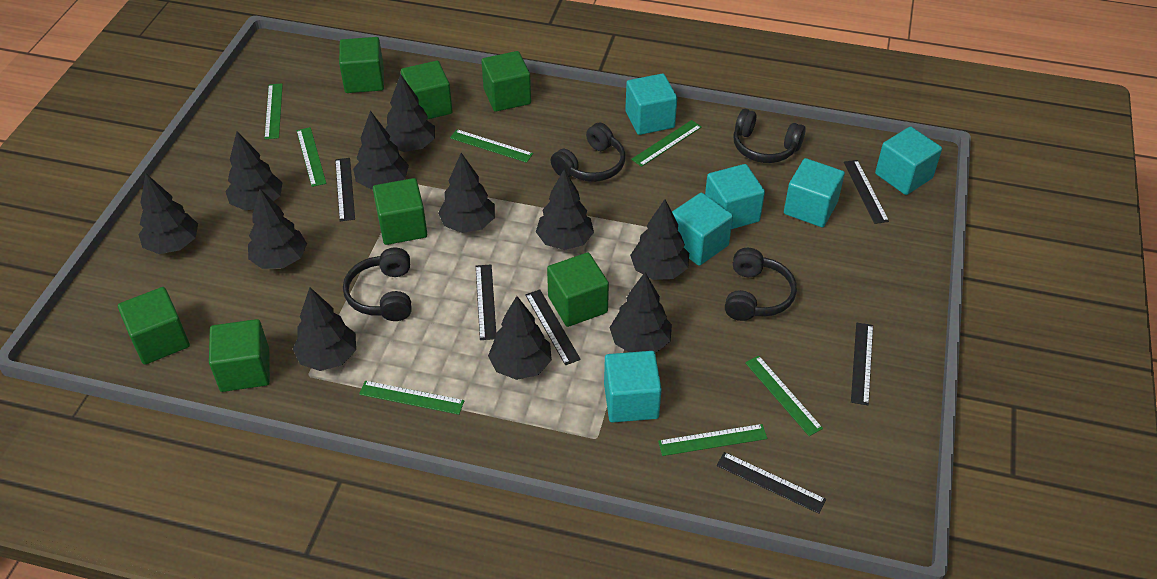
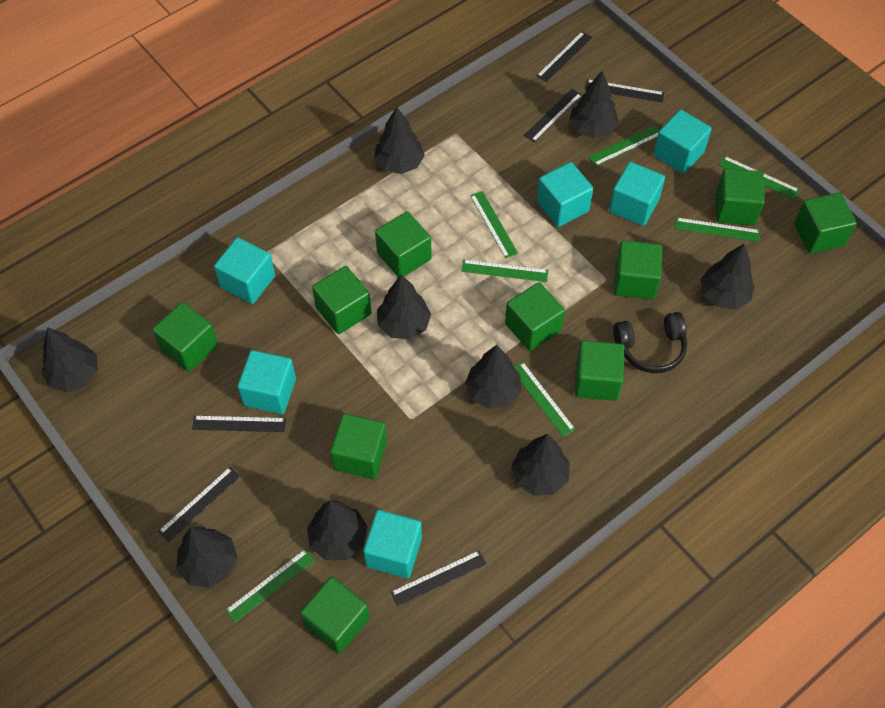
black headphones: 4 -> 1
black tree: 11 -> 9
green cube: 7 -> 10

